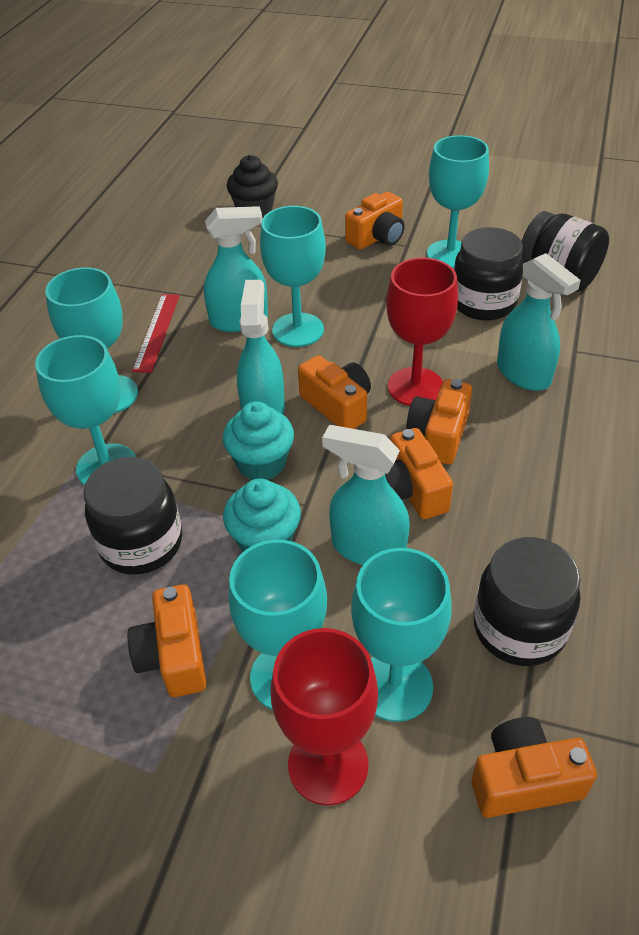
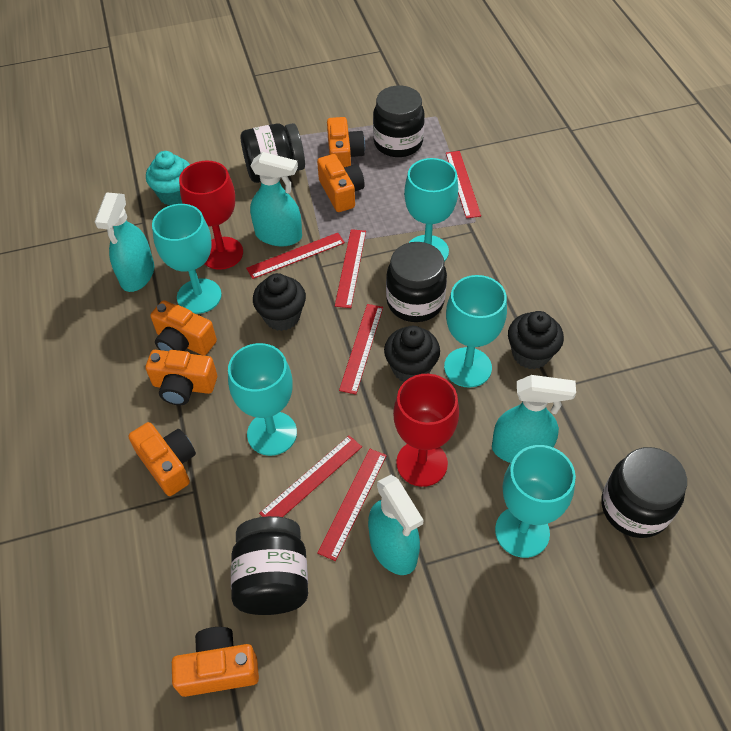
black cupcake: 1 -> 3
black jar: 4 -> 5
red ruler: 1 -> 6
turquoise cupcake: 2 -> 1
turquoise goblet: 6 -> 5

